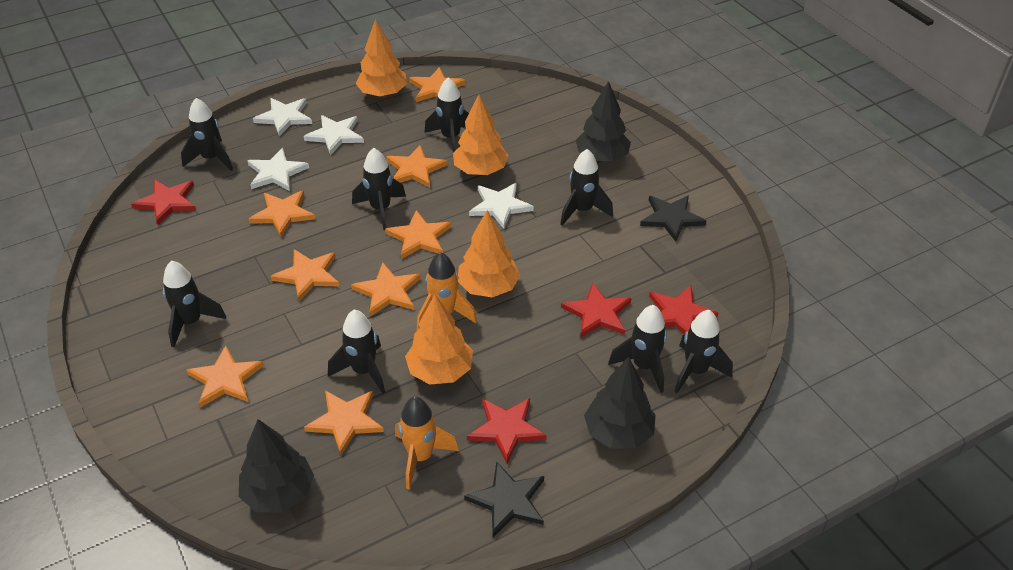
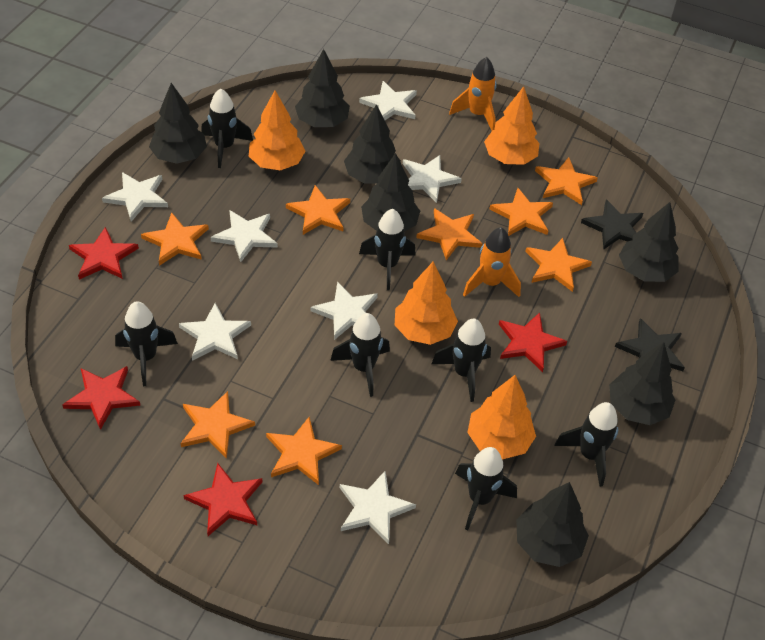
black rocket: 8 -> 7
black tree: 3 -> 7
white star: 4 -> 7

